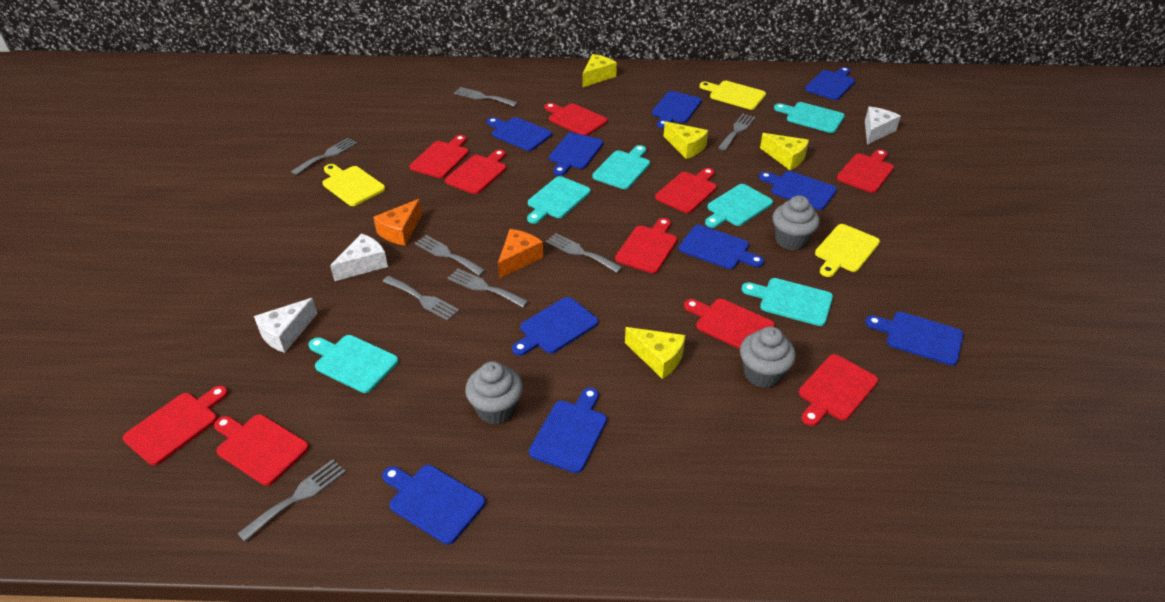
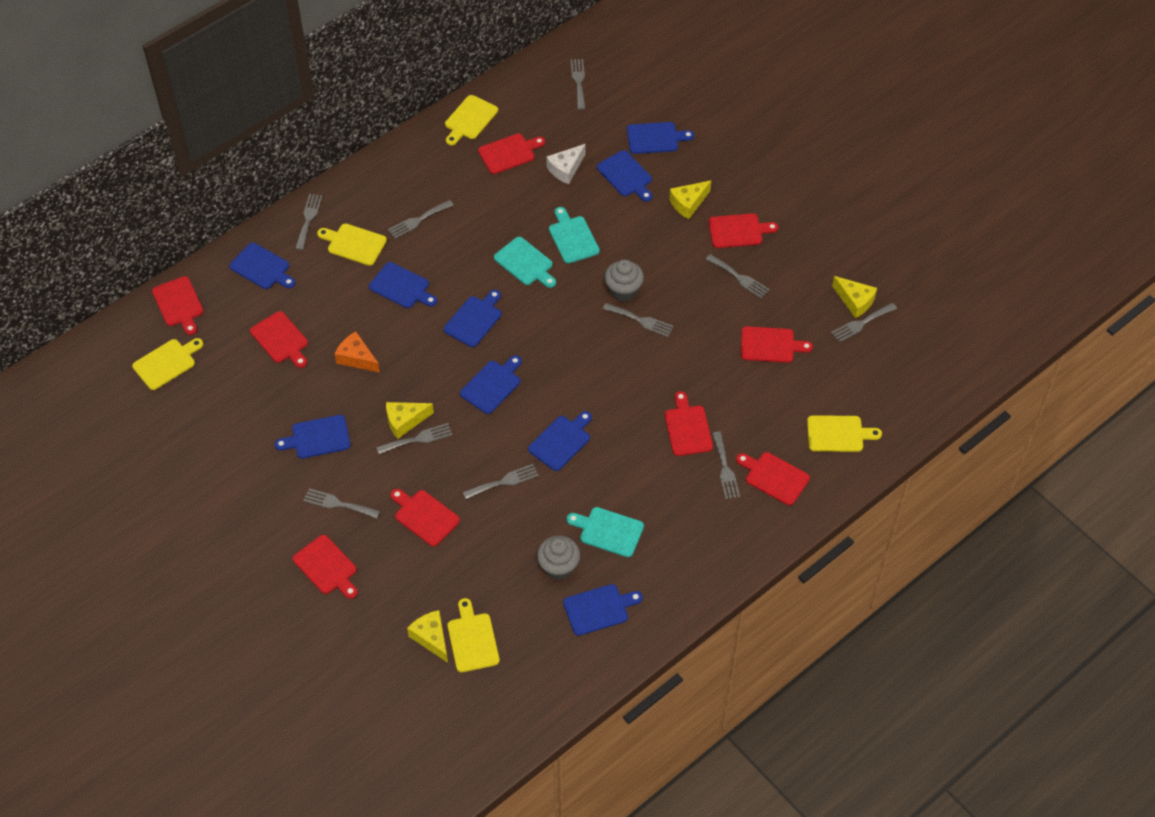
blue cutting board: 10 -> 9
grey cupcake: 3 -> 2
grey fork: 8 -> 10
orange cheese: 2 -> 1
red cutting board: 10 -> 9
turquoise cutting board: 6 -> 3
white cheese: 3 -> 1
yellow cutting board: 3 -> 5

